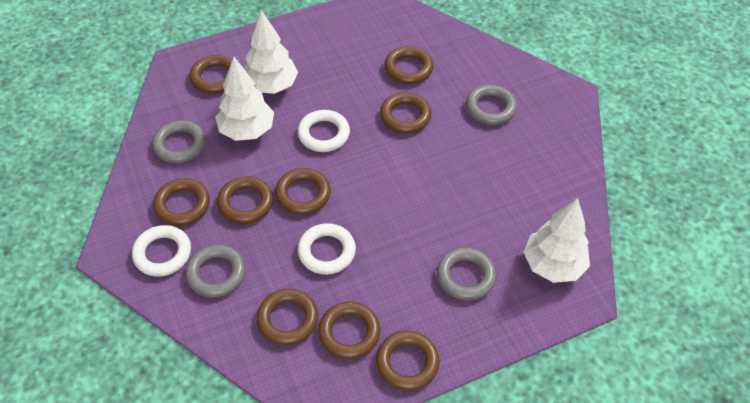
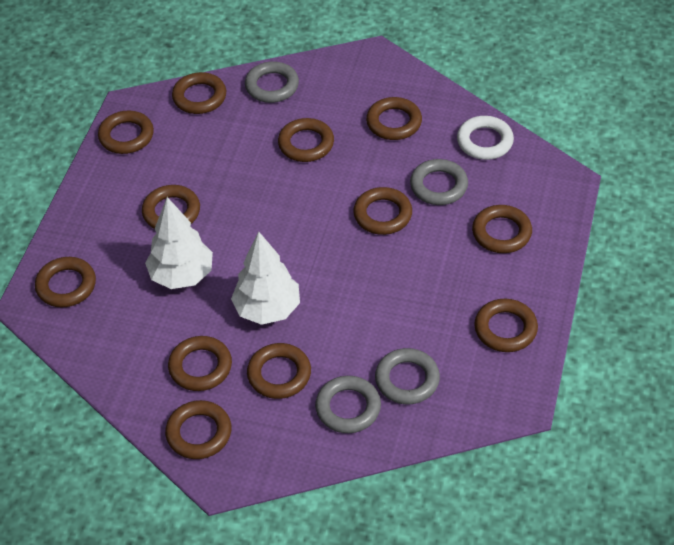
brown ring: 9 -> 12
white ring: 3 -> 1
white tree: 3 -> 2

